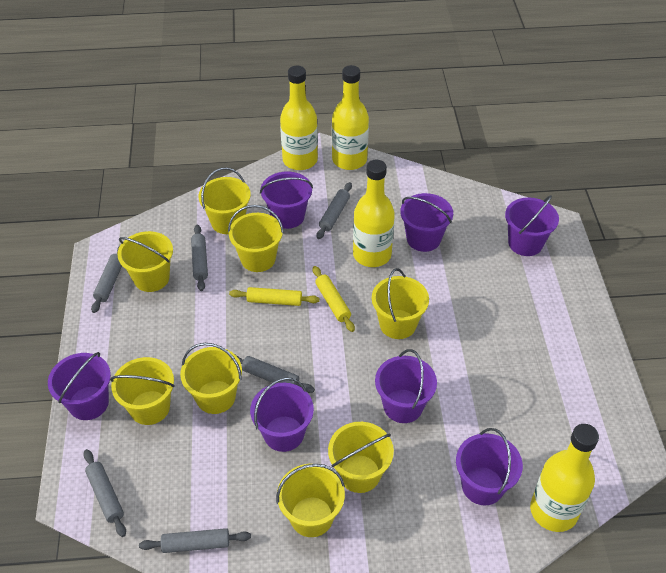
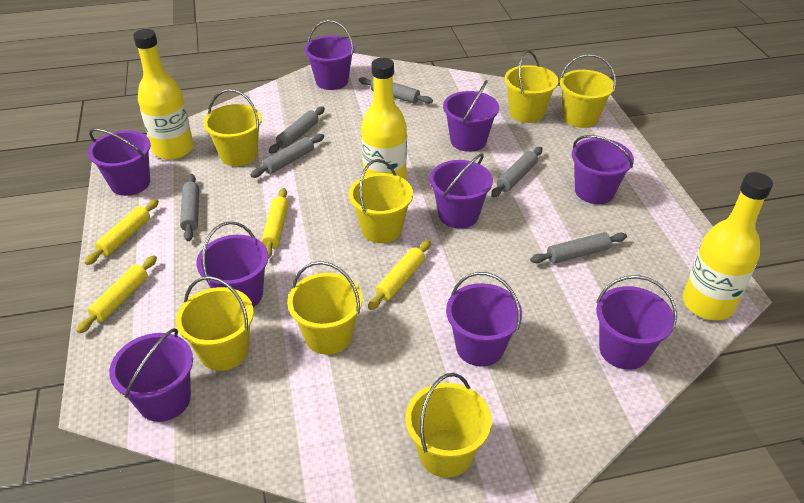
purple bucket: 7 -> 9
yellow bottle: 4 -> 3
yellow bucket: 8 -> 7
yellow rolling pin: 2 -> 4

